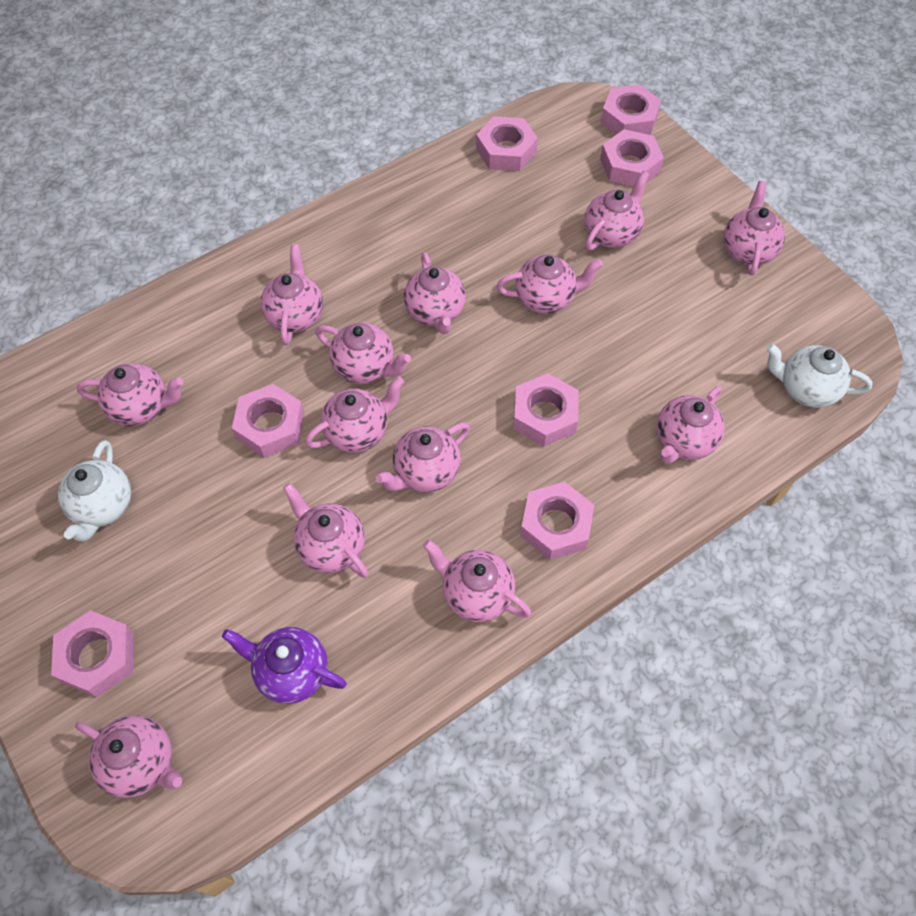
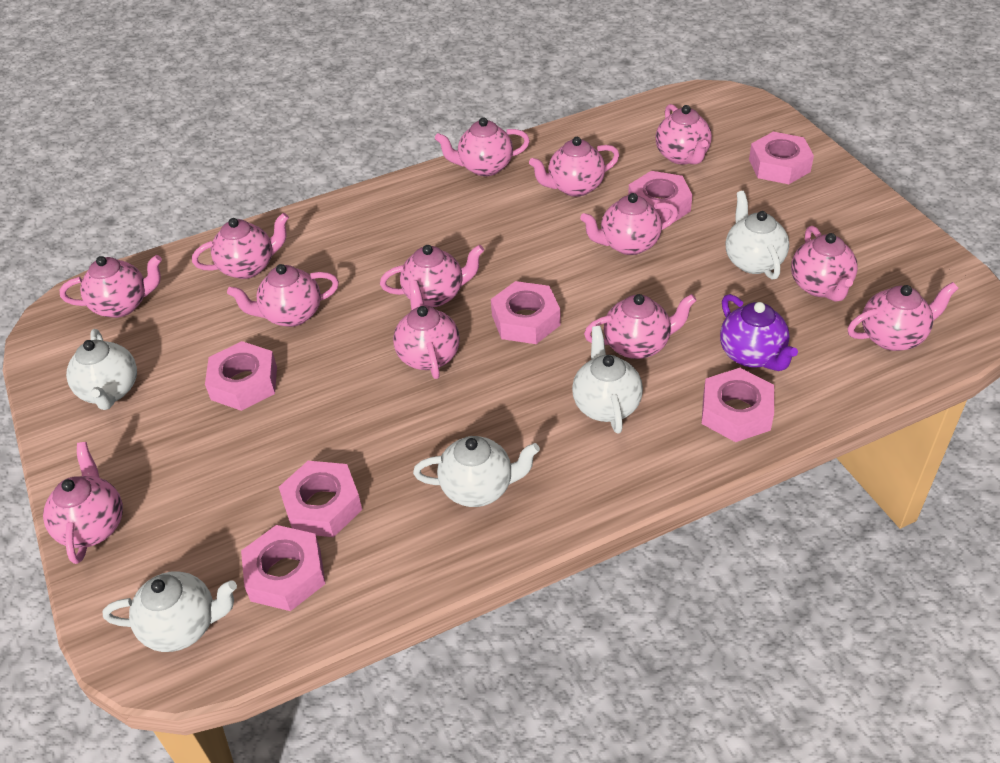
white teapot: 2 -> 5

